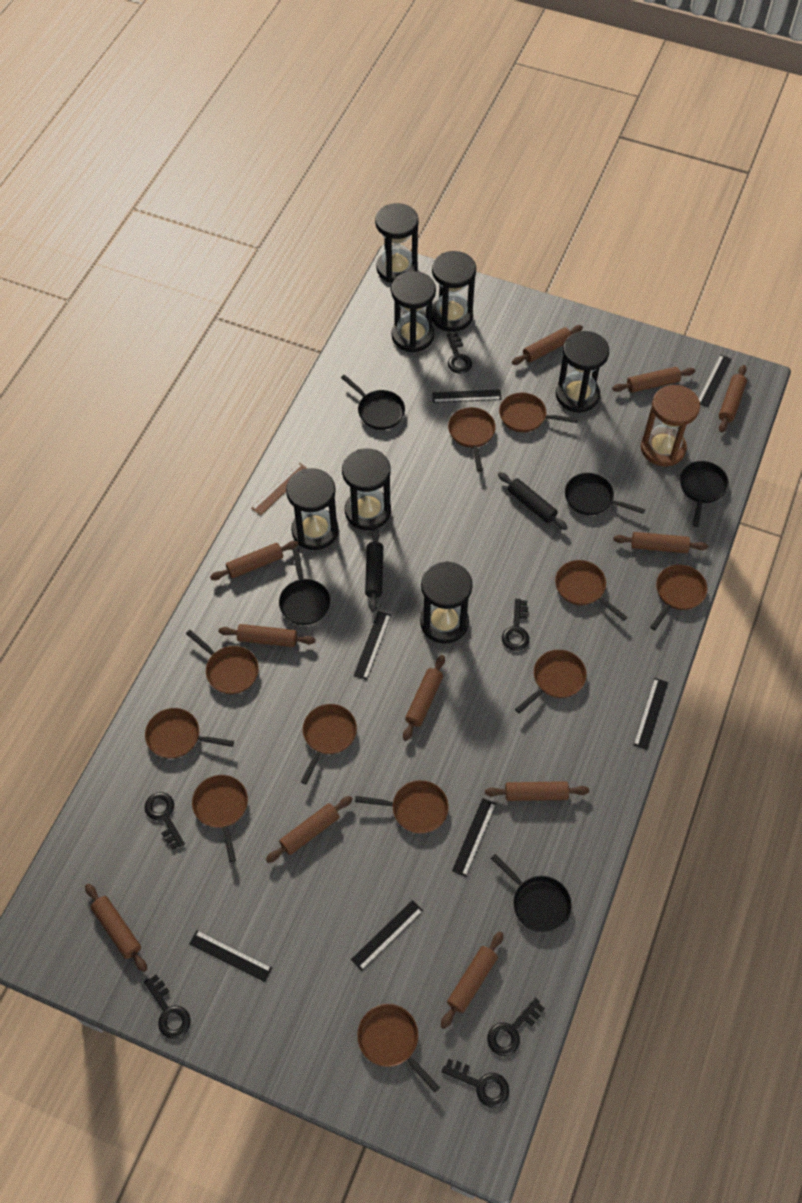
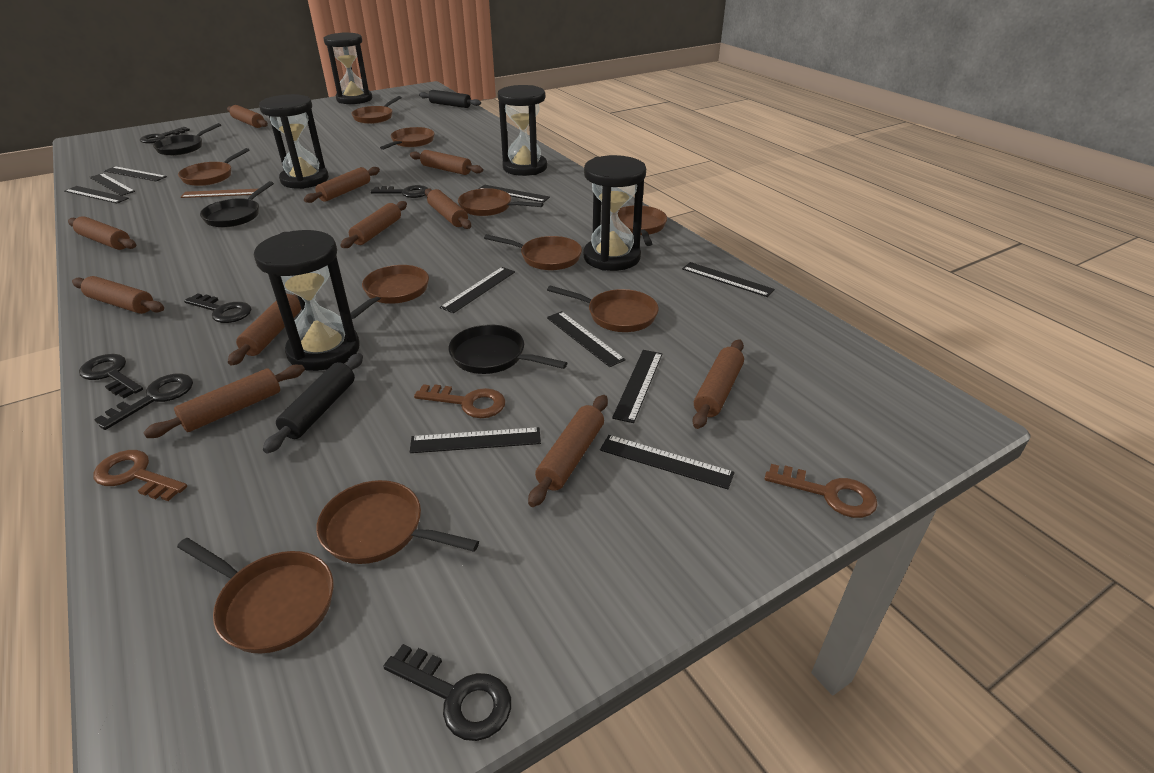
black hourglass: 7 -> 5
black pan: 5 -> 3
black ruler: 7 -> 10
brown hourglass: 1 -> 0
brown key: 0 -> 3
brown pan: 11 -> 10

